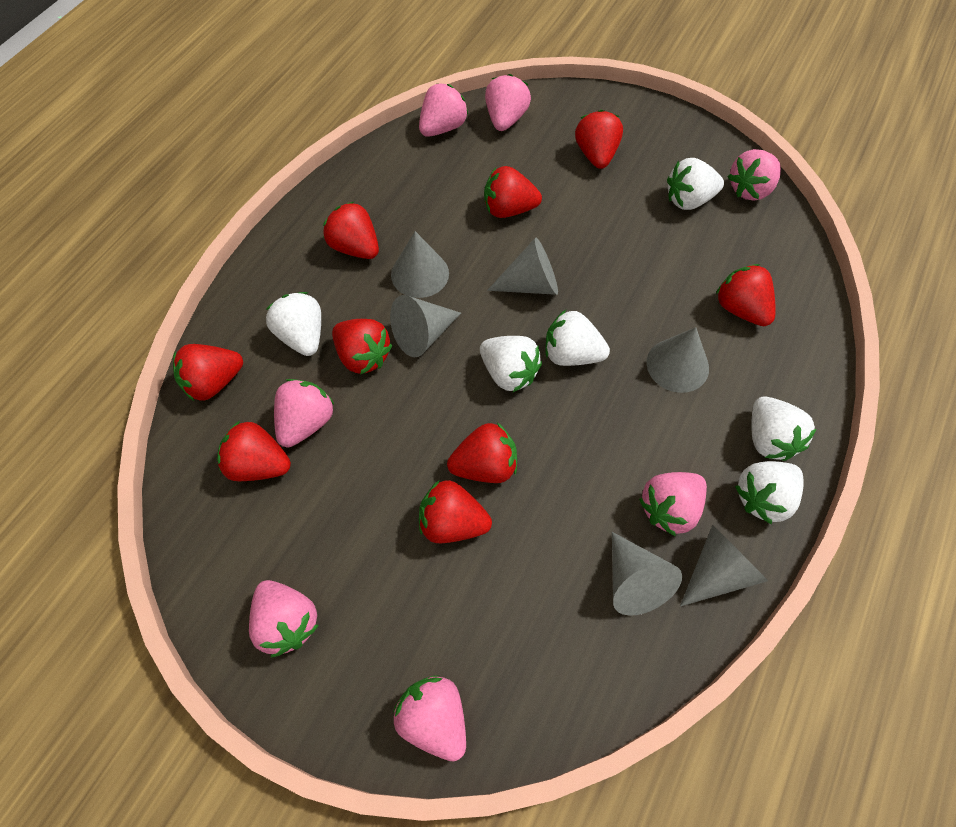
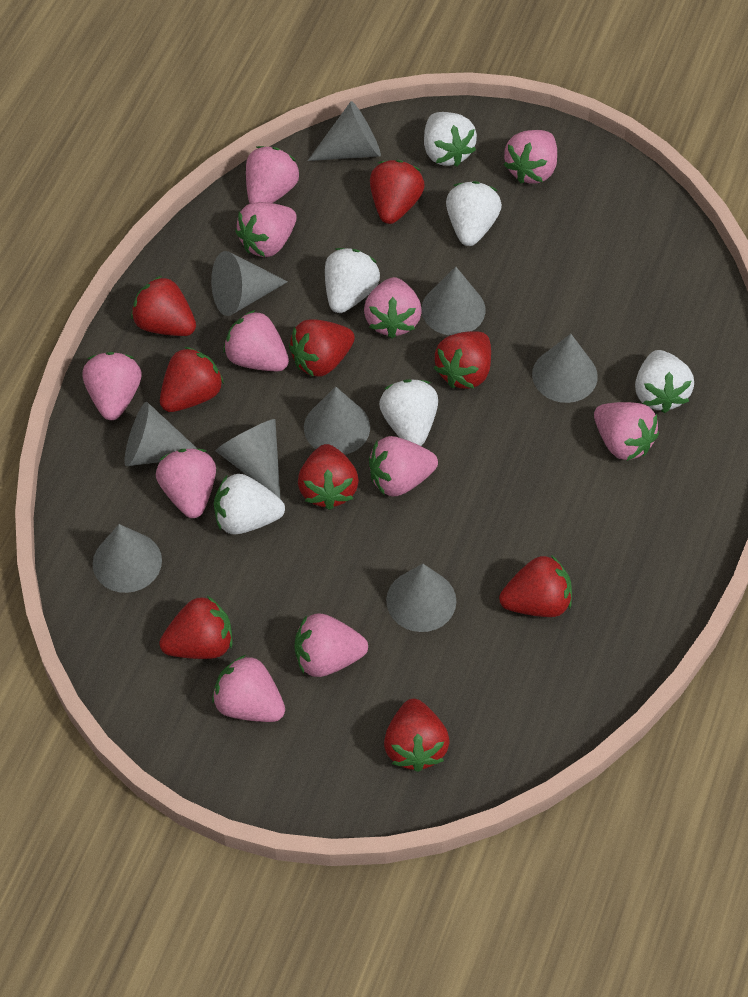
grey cone: 6 -> 9
pink strawberry: 7 -> 11

